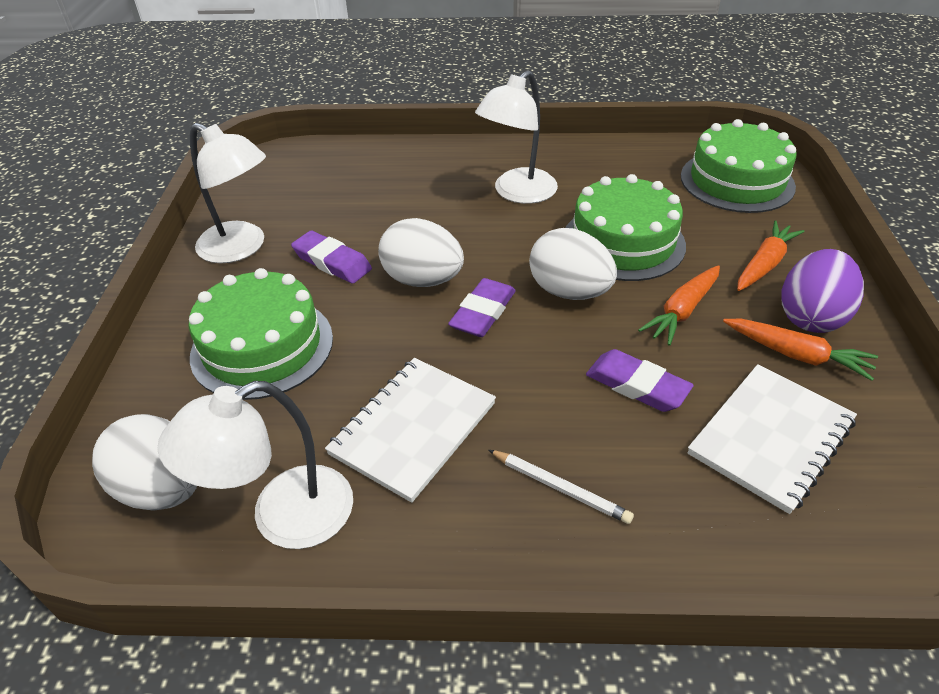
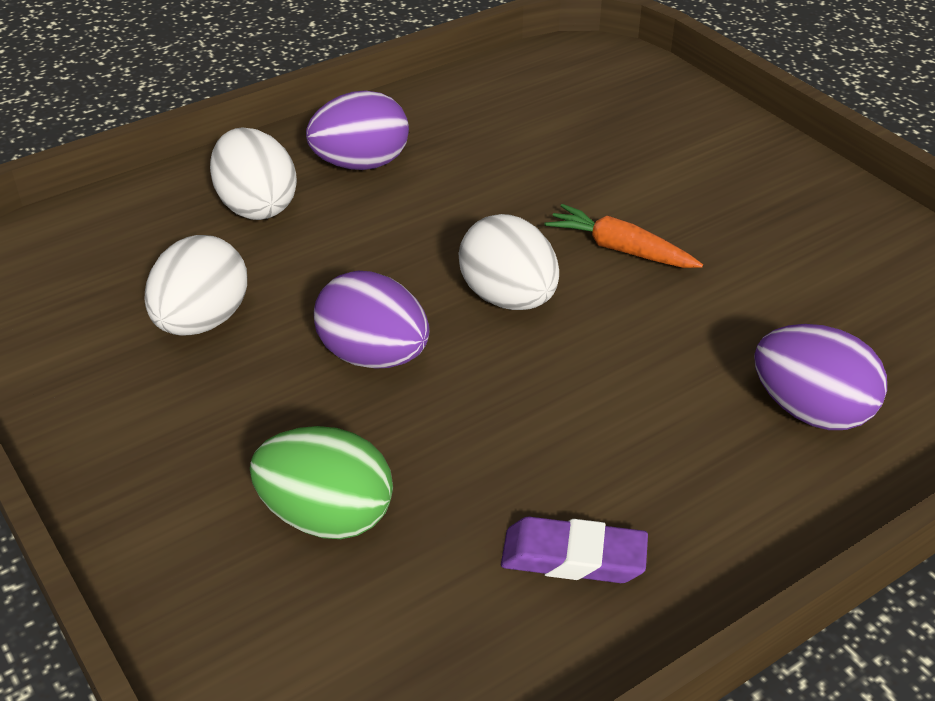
green cake: 3 -> 0
green egg: 0 -> 1
orange carrot: 3 -> 1
purple egg: 1 -> 3
purple eraser: 3 -> 1
white lamp: 3 -> 0
white notebook: 2 -> 0
white pencil: 1 -> 0

